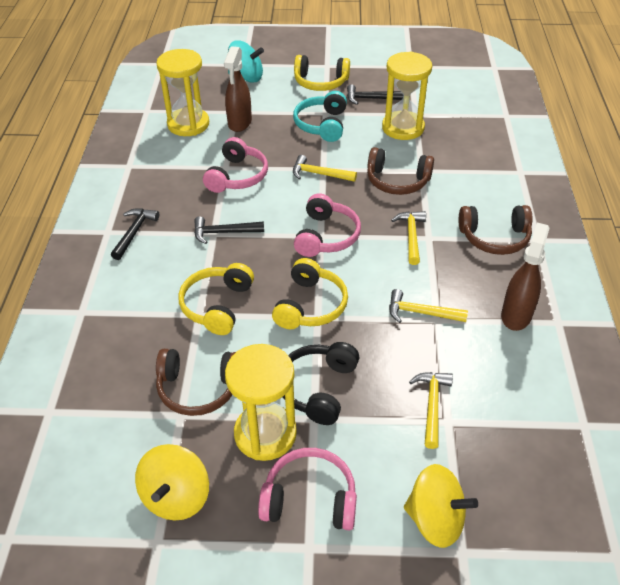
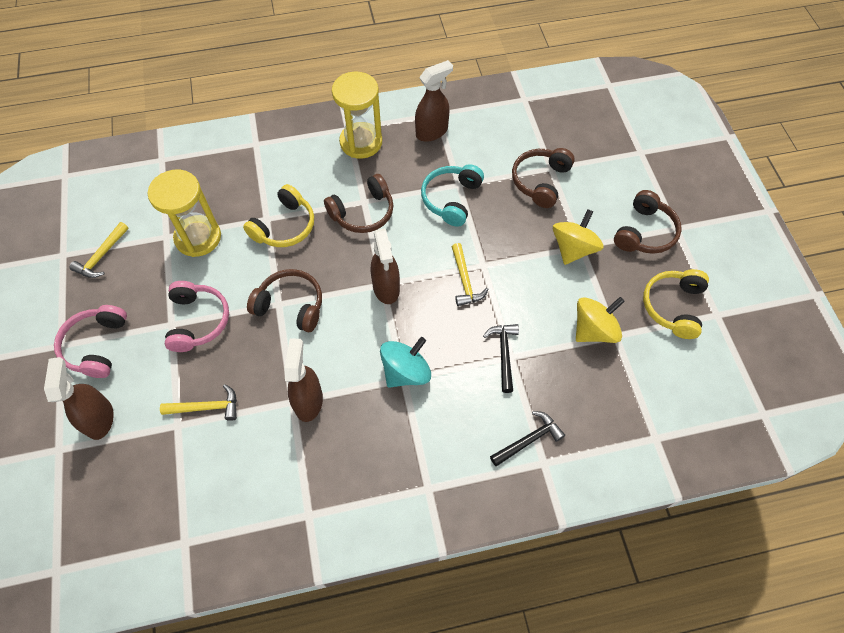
black hammer: 3 -> 2
black headphones: 1 -> 0
brown headphones: 3 -> 4
brown spray bottle: 2 -> 4
pink headphones: 3 -> 2
yellow hammer: 4 -> 3
yellow headphones: 3 -> 2
yellow hourglass: 3 -> 2

